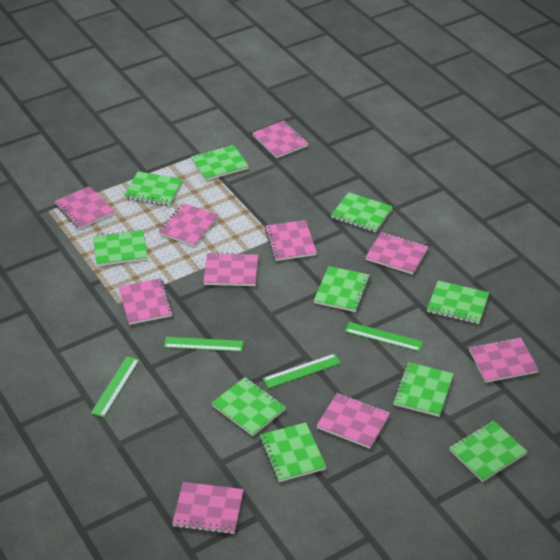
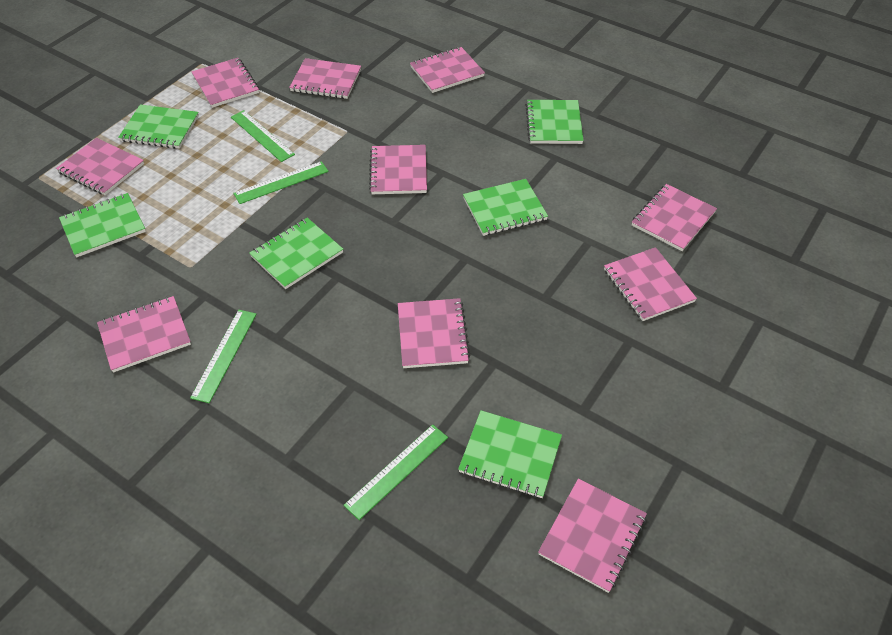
green notebook: 10 -> 6

